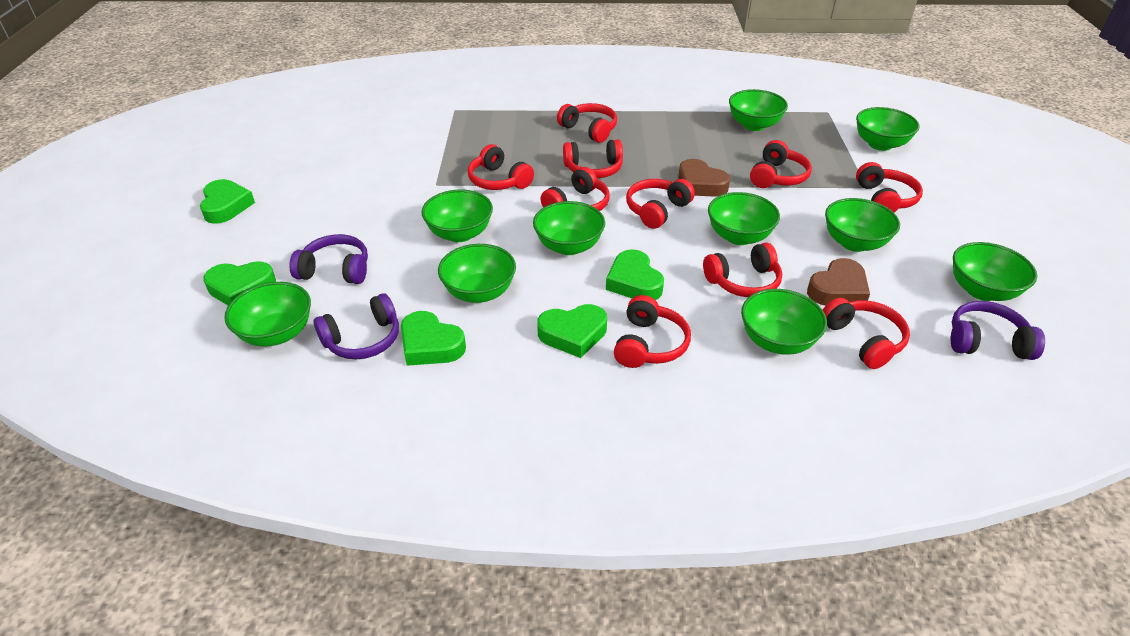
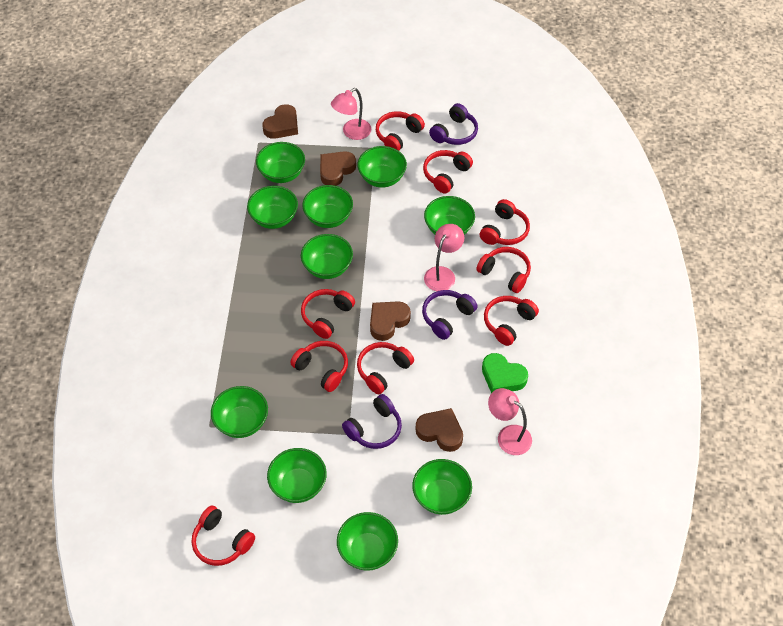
brown heart: 2 -> 4
green heart: 5 -> 1
pink lamp: 0 -> 3
red headphones: 10 -> 9

